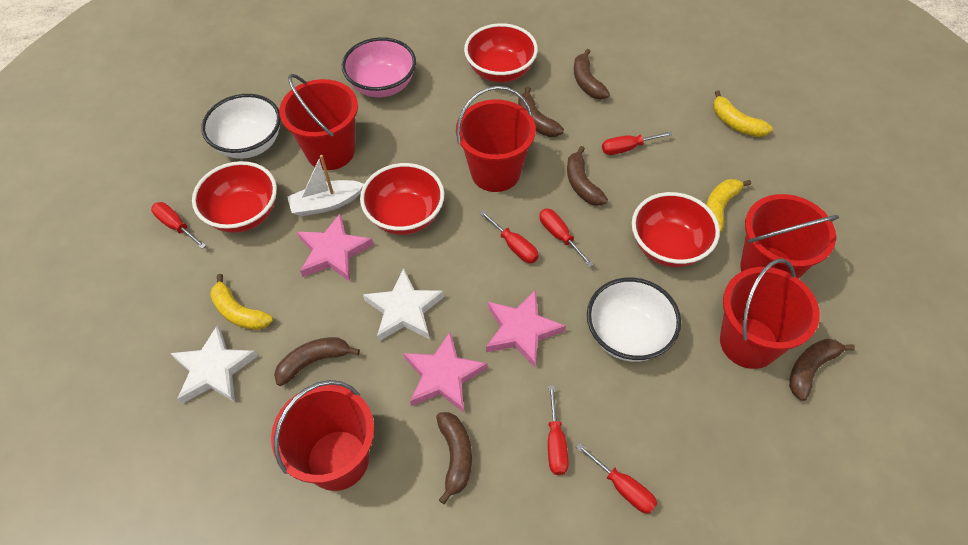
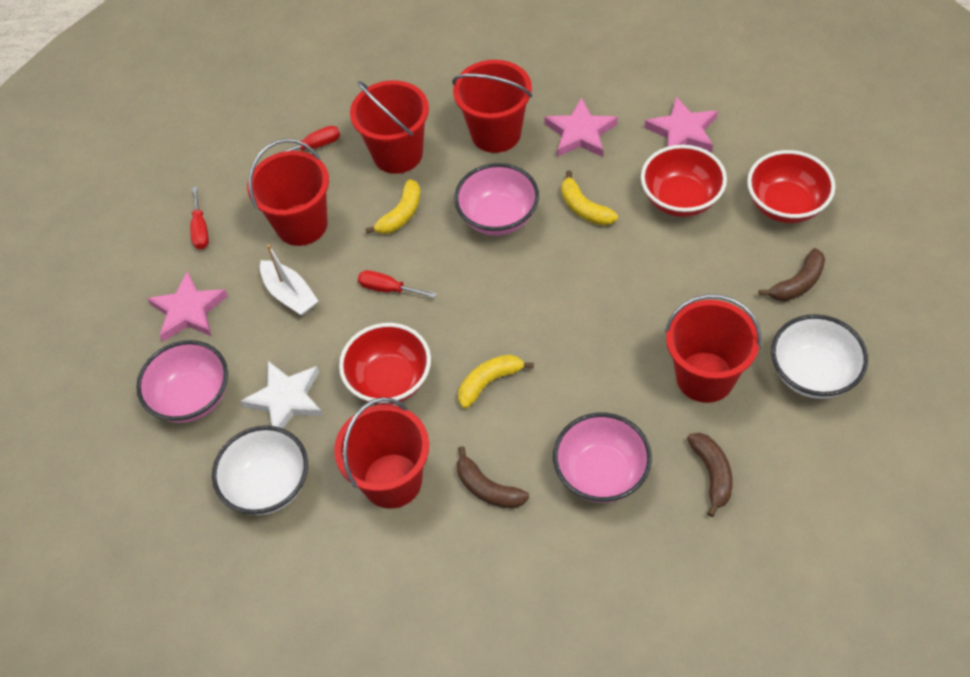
brown banana: 6 -> 3
pink bowl: 1 -> 3
red bowl: 4 -> 3
red screwdriver: 6 -> 3
white star: 2 -> 1

